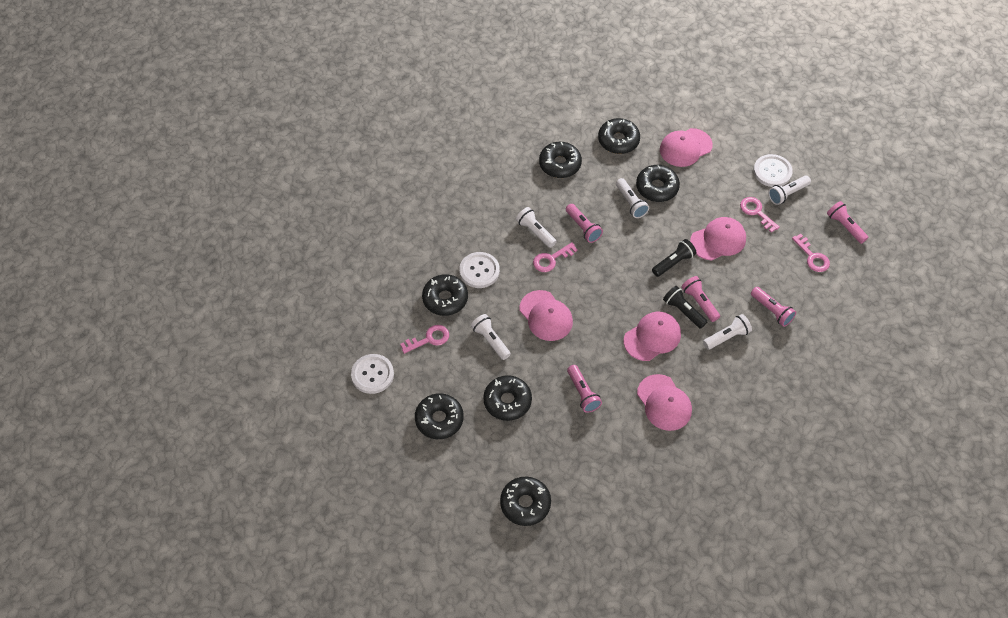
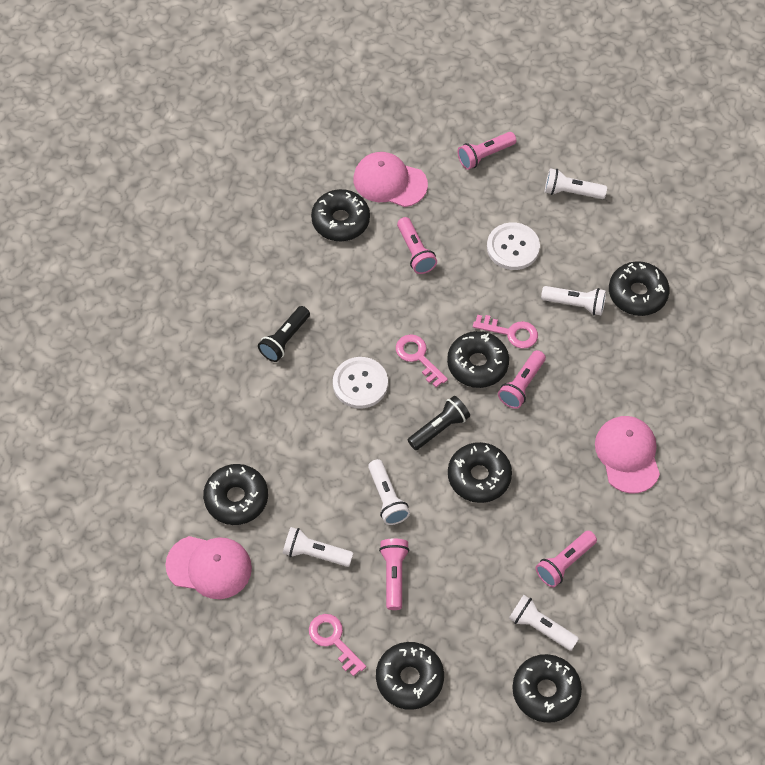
pink cap: 5 -> 3
pink key: 4 -> 3
white button: 3 -> 2

